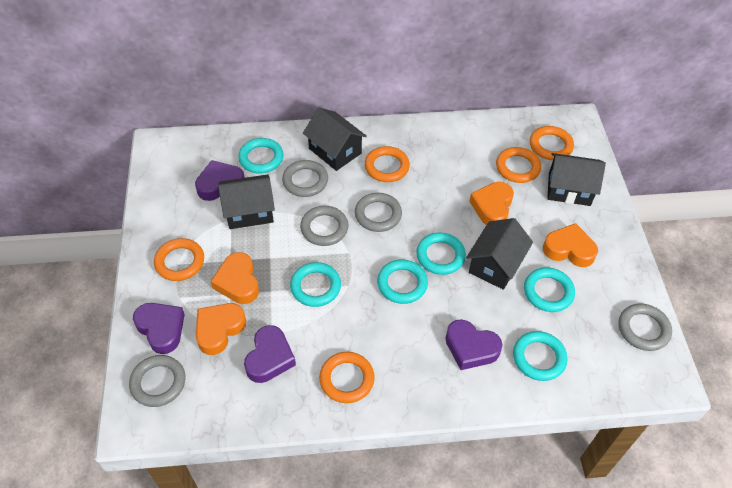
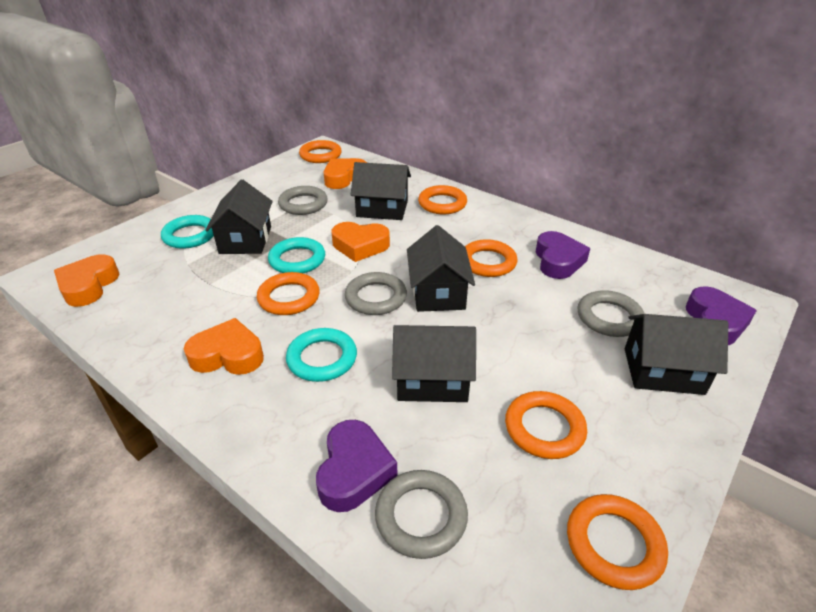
black house: 4 -> 5
grey ring: 5 -> 4
orange ring: 5 -> 6
purple heart: 4 -> 3
turquoise ring: 6 -> 3

